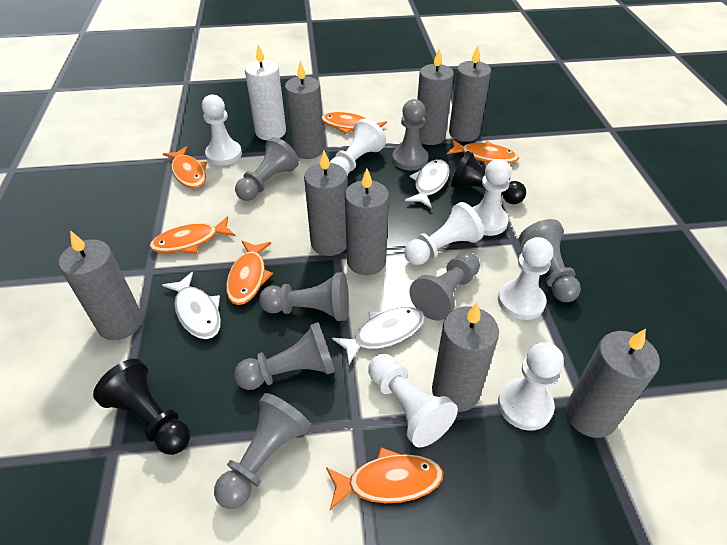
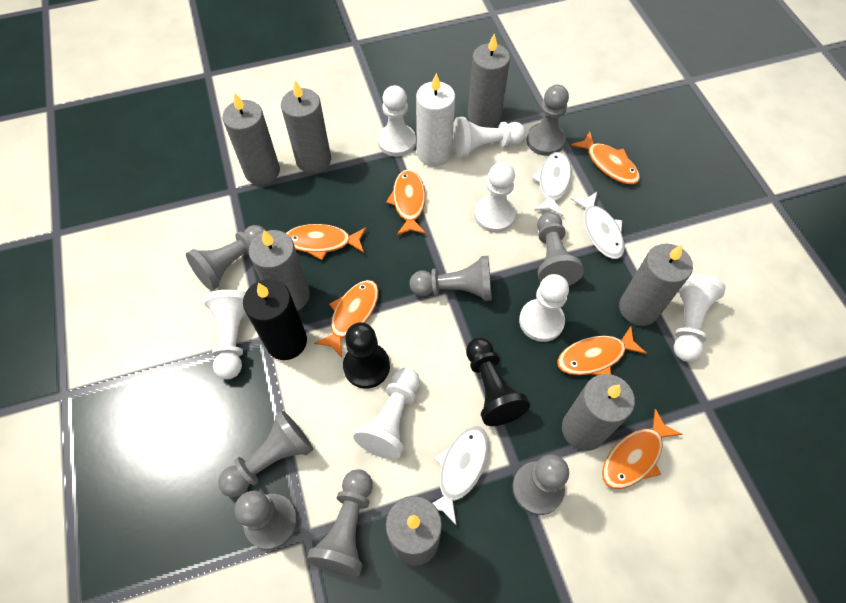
black candle: 0 -> 1
grey candle: 8 -> 7
grey pawn: 7 -> 8

